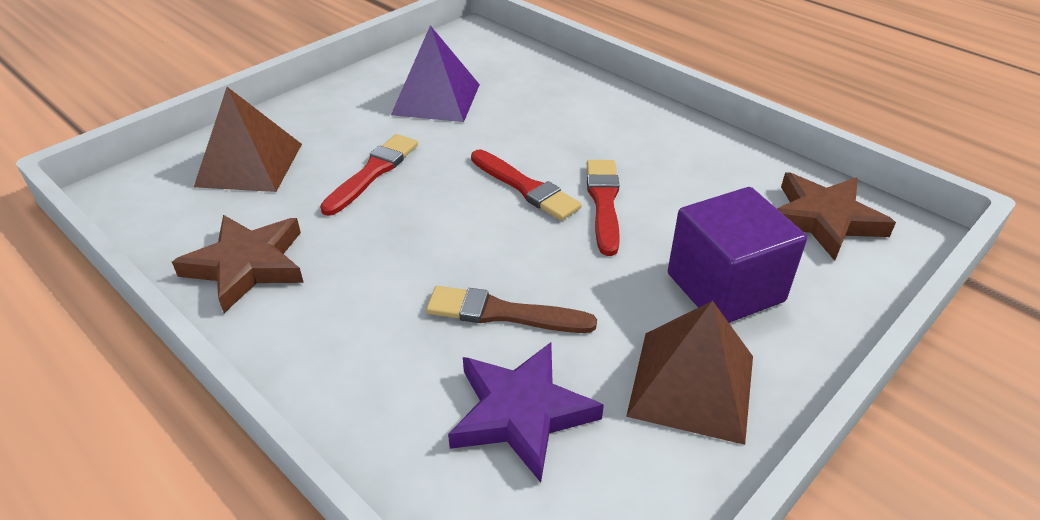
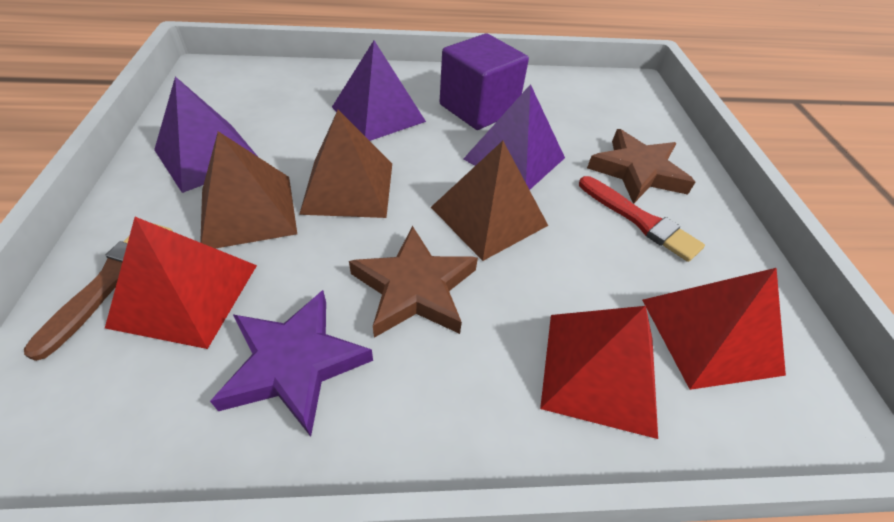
brown pyramid: 2 -> 3
purple pyramid: 1 -> 3
red brush: 3 -> 1
red pyramid: 0 -> 3

